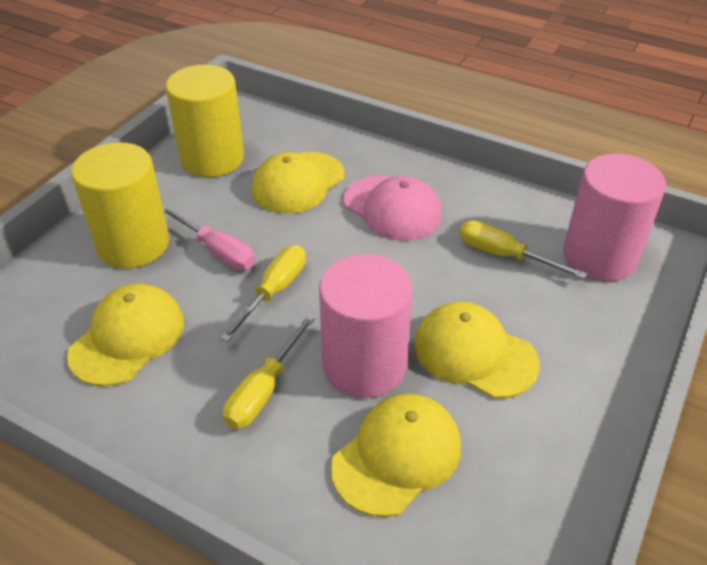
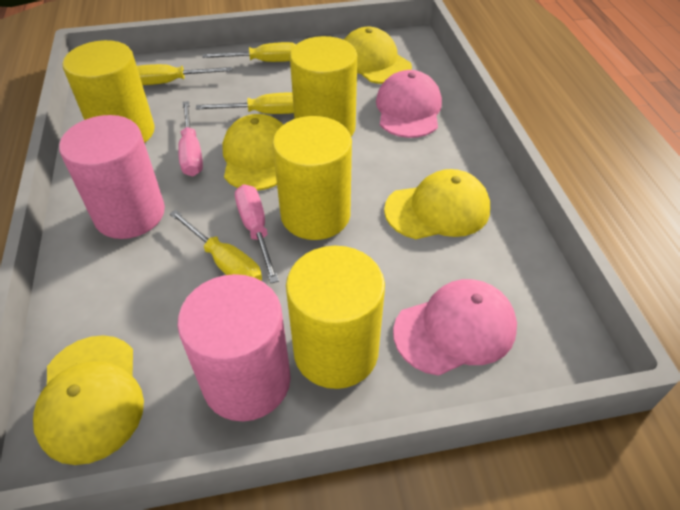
pink cap: 1 -> 2
pink screwdriver: 1 -> 2
yellow cylinder: 2 -> 4
yellow screwdriver: 3 -> 4

